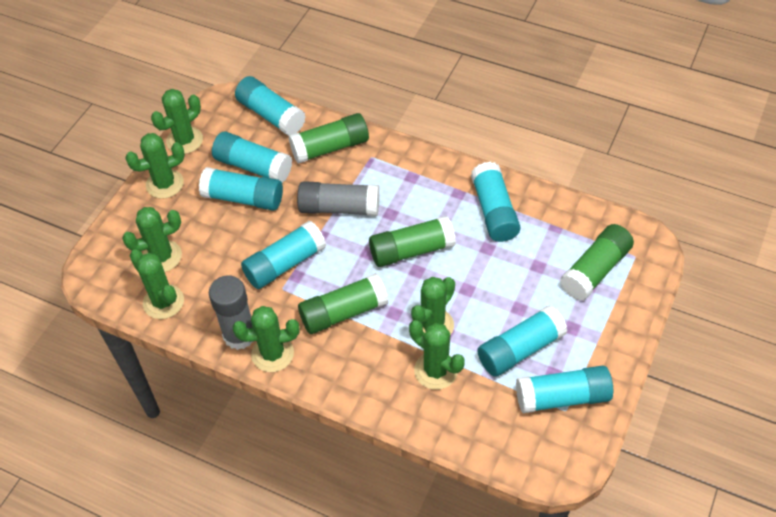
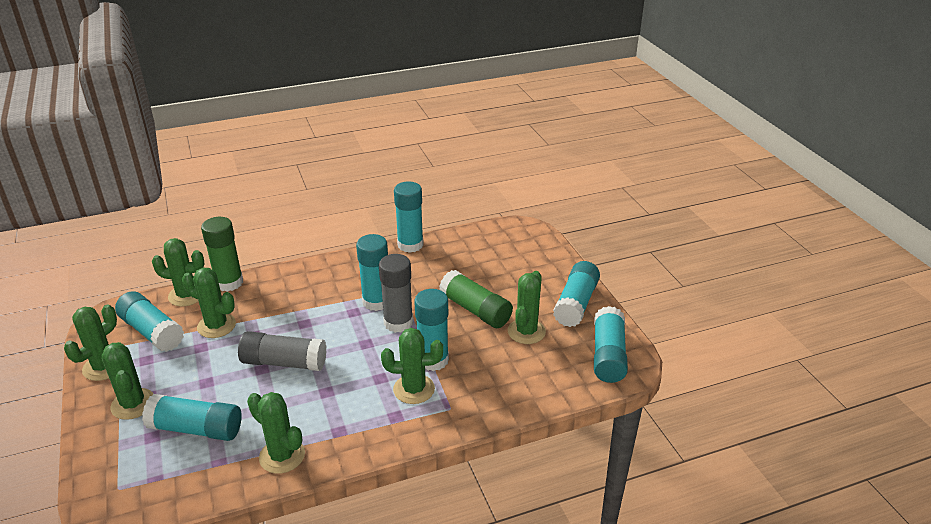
green glue stick: 4 -> 2

